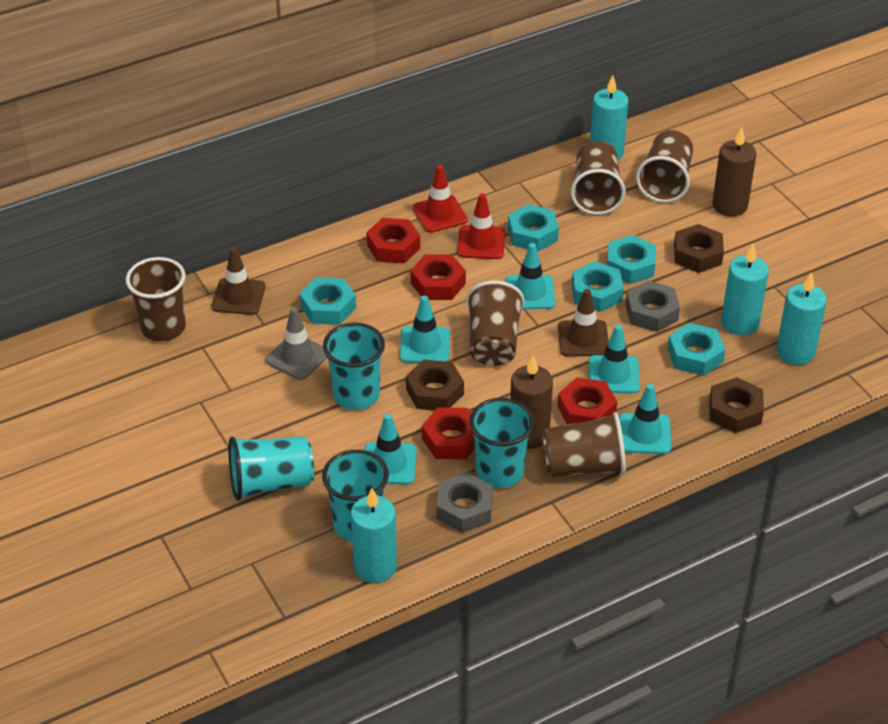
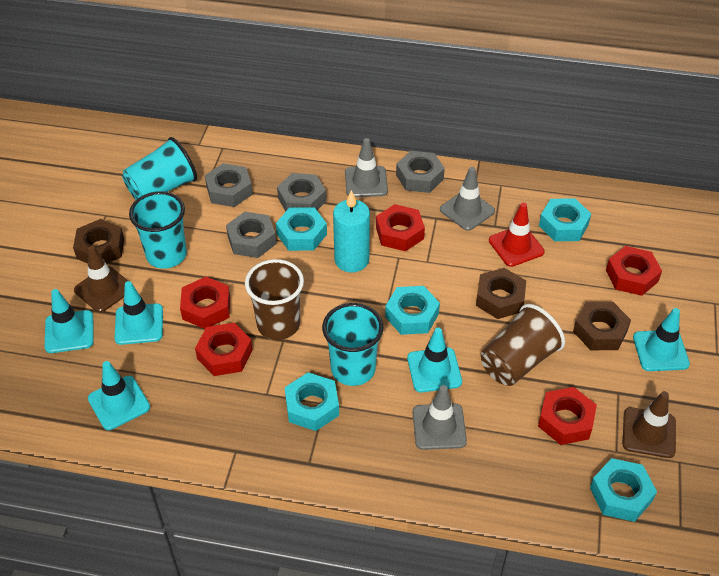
brown candle: 2 -> 0
brown cup: 5 -> 2
grey nut: 2 -> 4
grey traffic cone: 1 -> 3
red nut: 4 -> 5
red traffic cone: 2 -> 1
turquoise candle: 4 -> 1
turquoise cup: 4 -> 3

